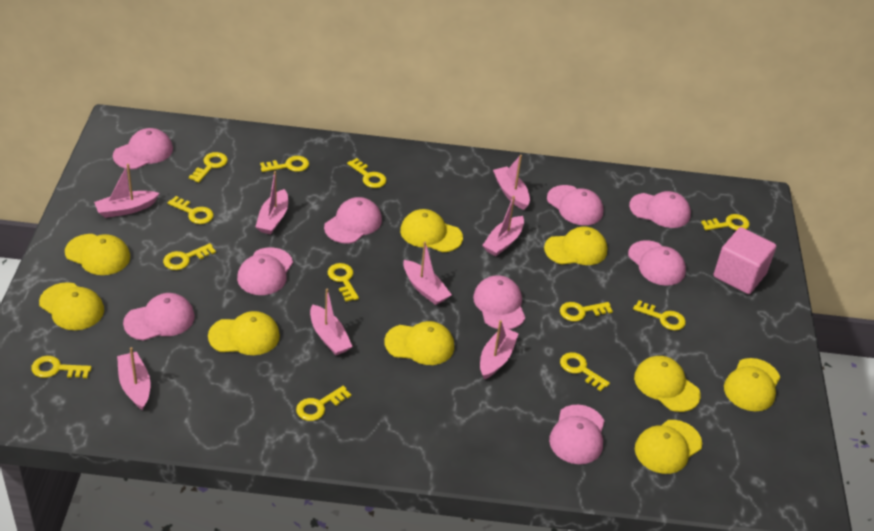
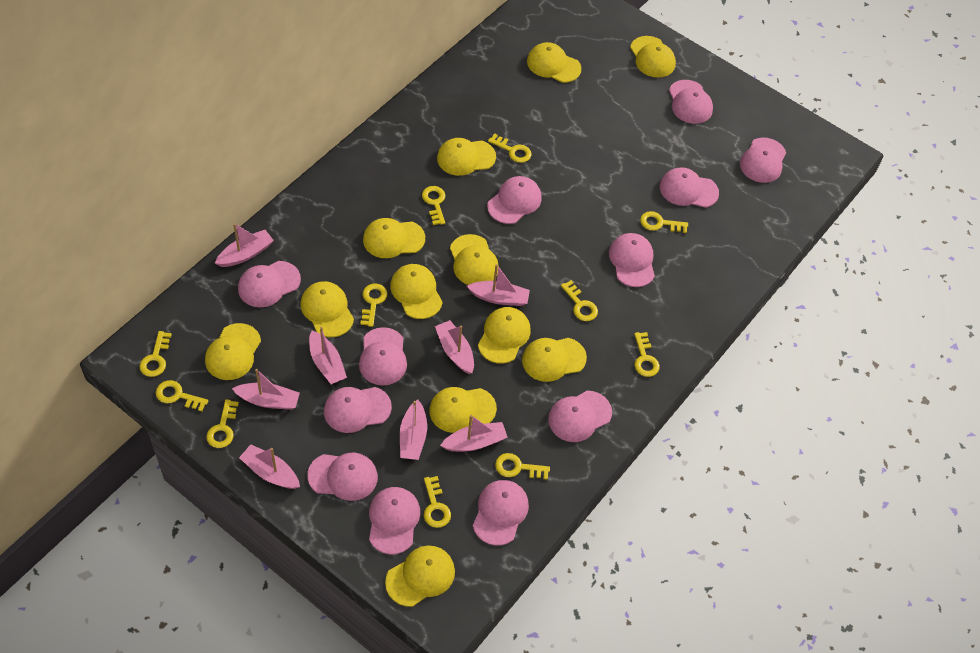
pink cap: 9 -> 12
pink cube: 1 -> 0
yellow cap: 9 -> 12
yellow key: 12 -> 11

